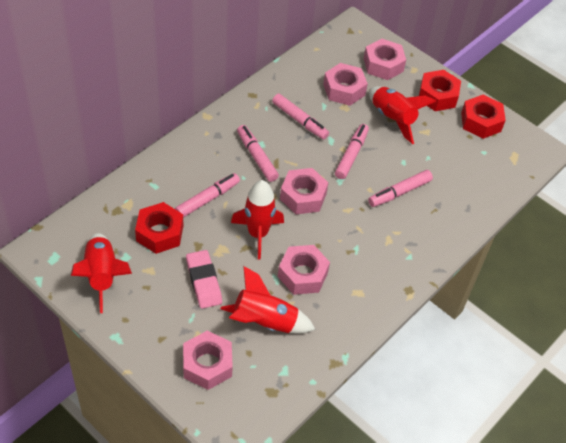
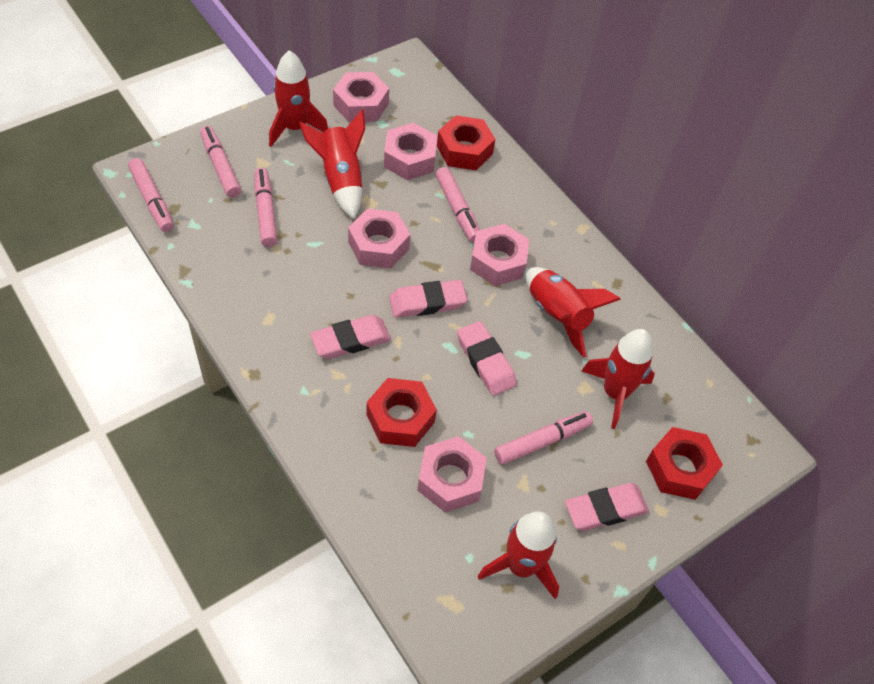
pink eraser: 1 -> 4
red rocket: 4 -> 5

